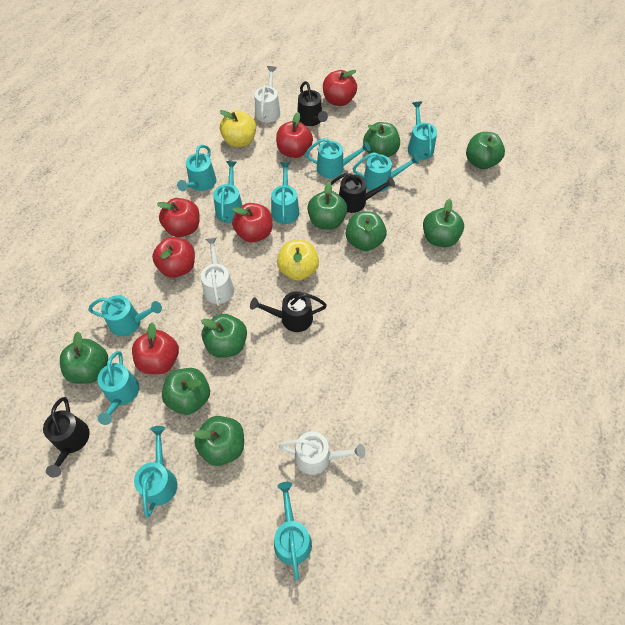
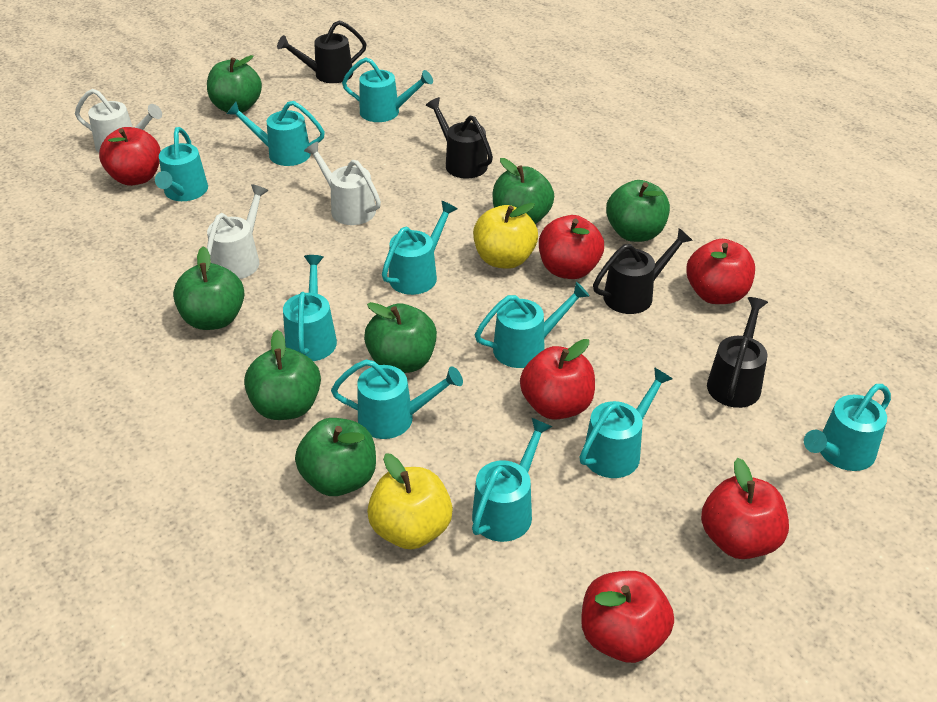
green apple: 9 -> 7

